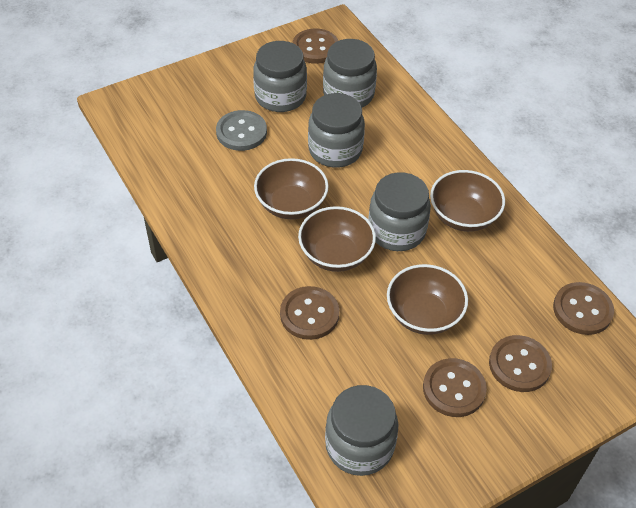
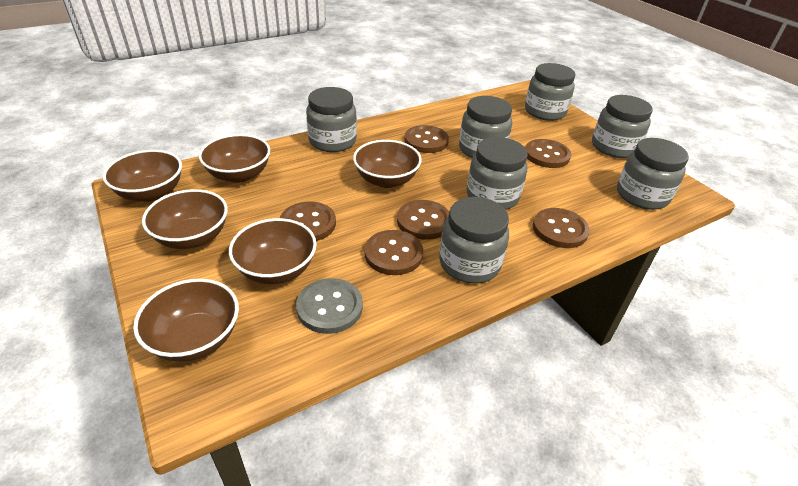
brown bowl: 4 -> 6
brown button: 5 -> 6
grey jar: 5 -> 7

